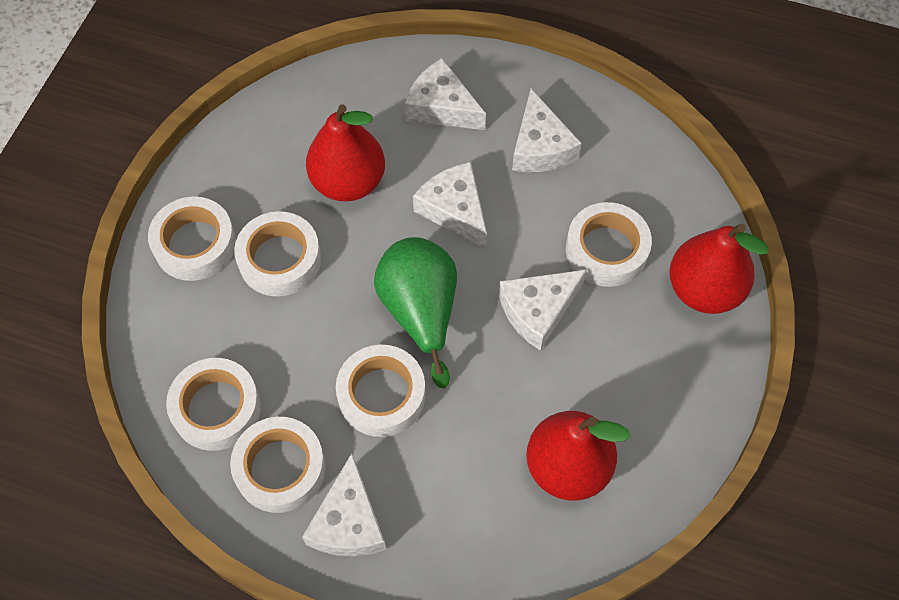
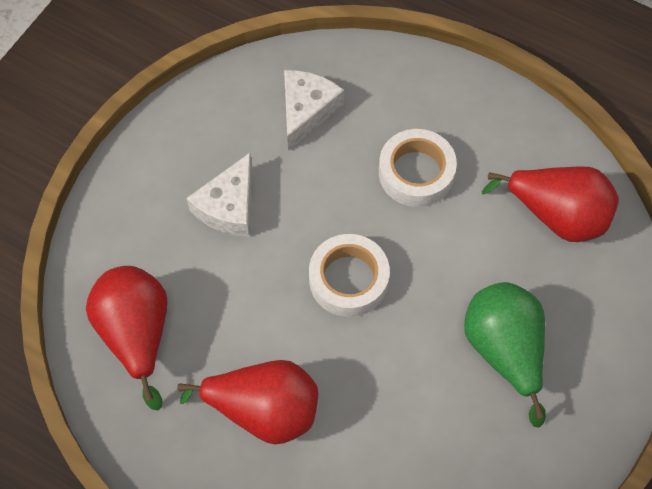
white cheese: 5 -> 2
white tape: 6 -> 2

